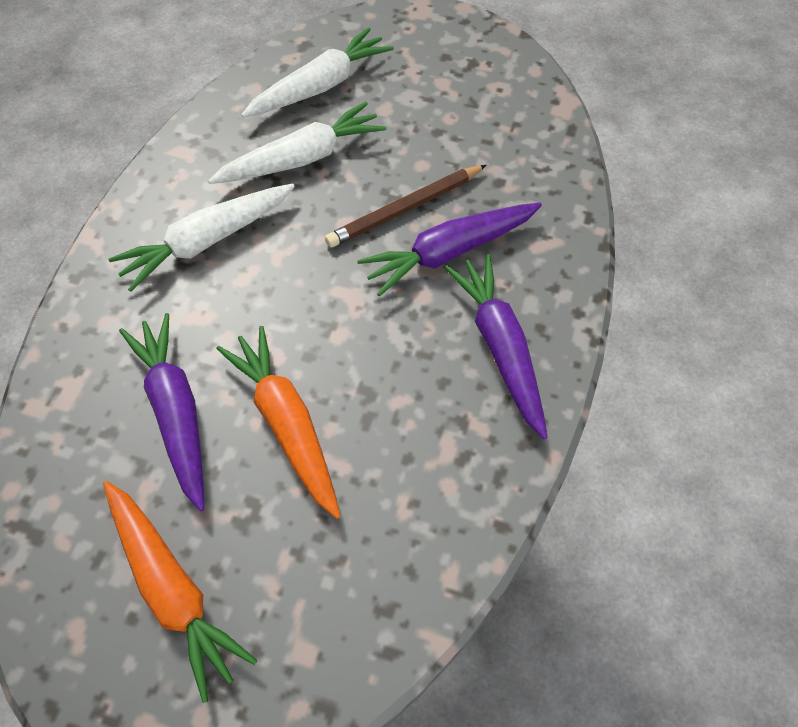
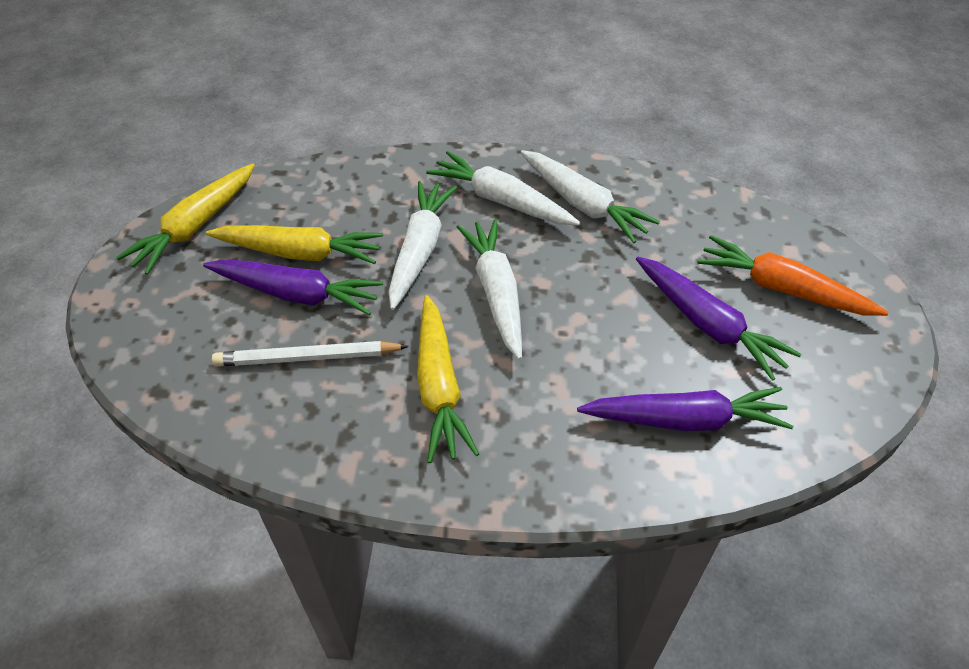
brown pencil: 1 -> 0
orange carrot: 2 -> 1
white carrot: 3 -> 4
white pencil: 0 -> 1
yellow carrot: 0 -> 3

